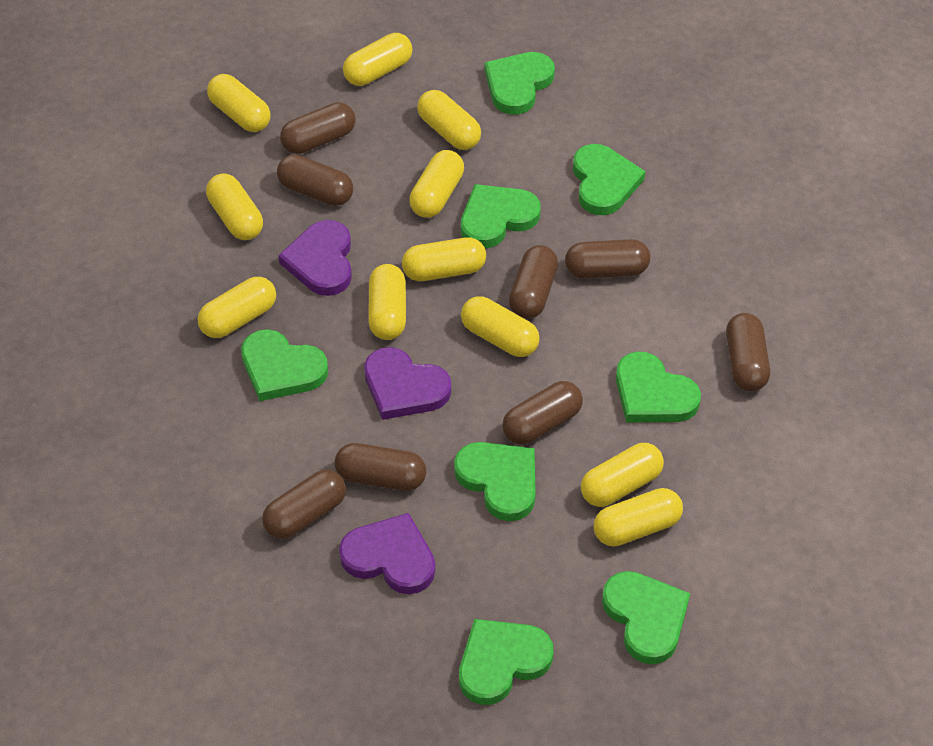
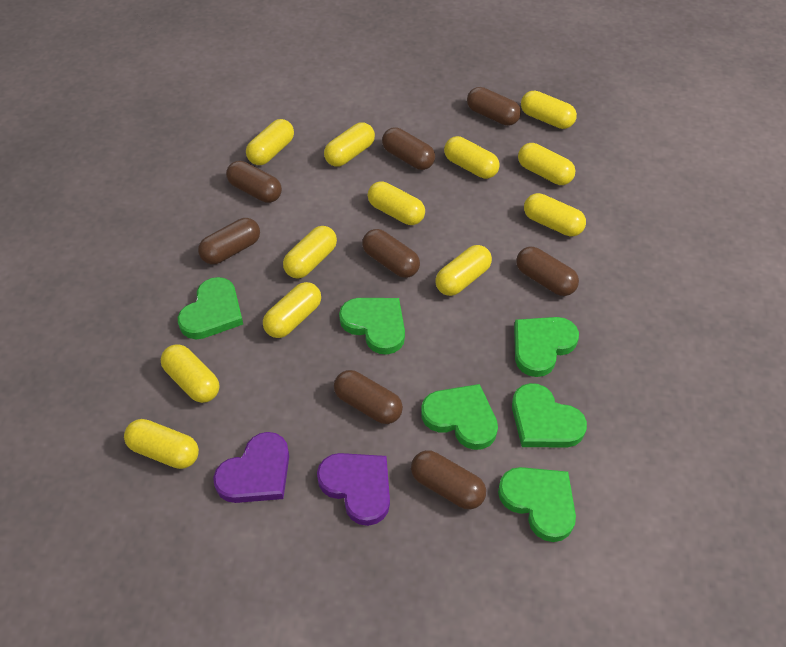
green heart: 8 -> 6
purple heart: 3 -> 2
yellow capsule: 11 -> 12

